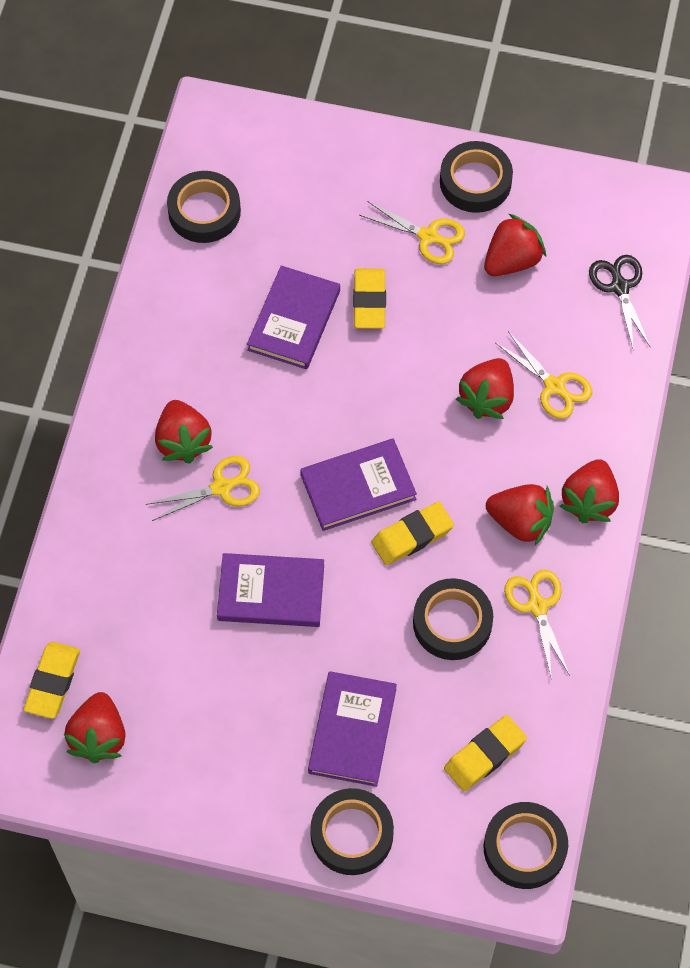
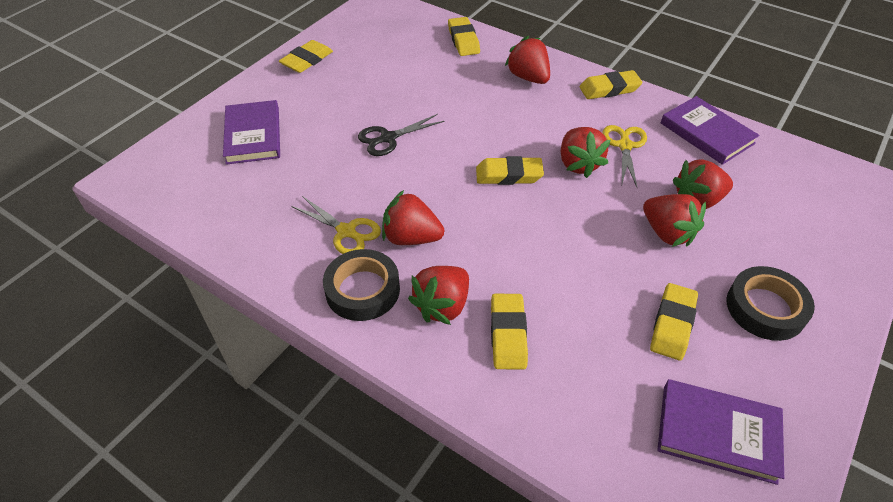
black tape: 5 -> 2
purple book: 4 -> 3
yellow eraser: 4 -> 6
yellow scissors: 4 -> 2

